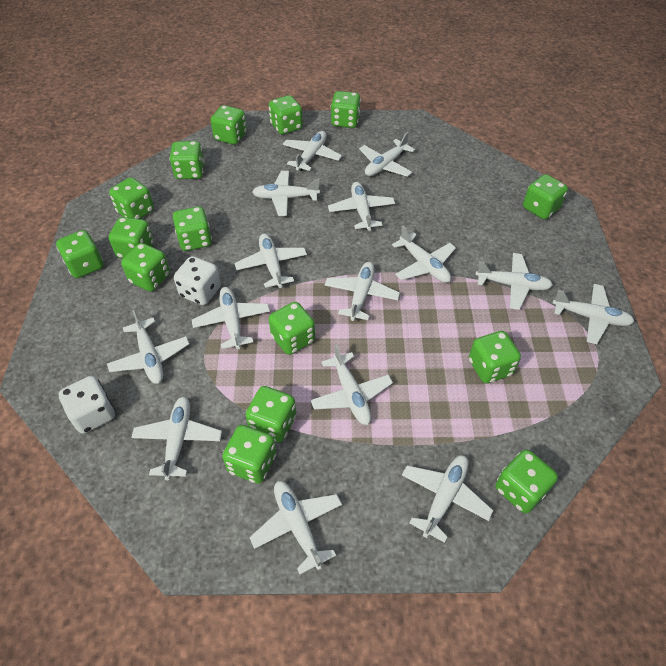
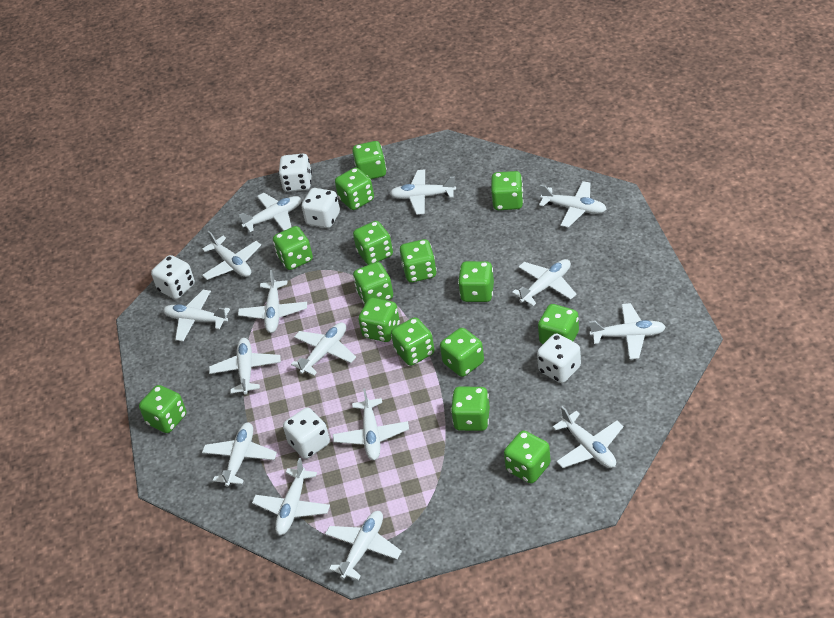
white dice: 2 -> 5

